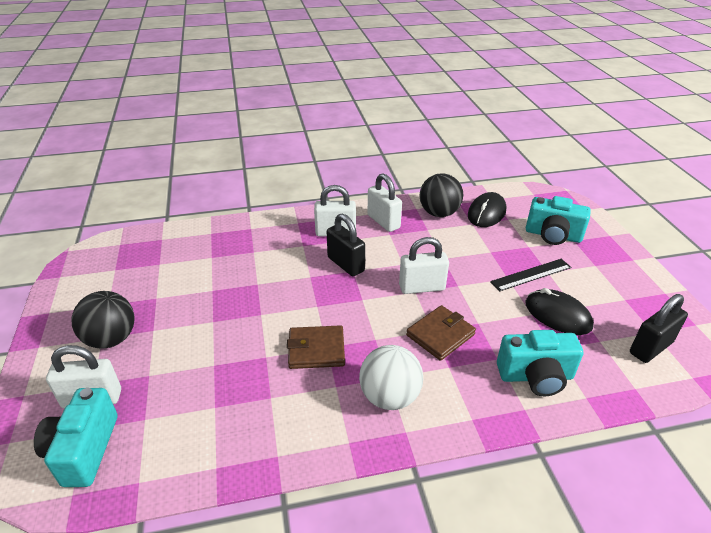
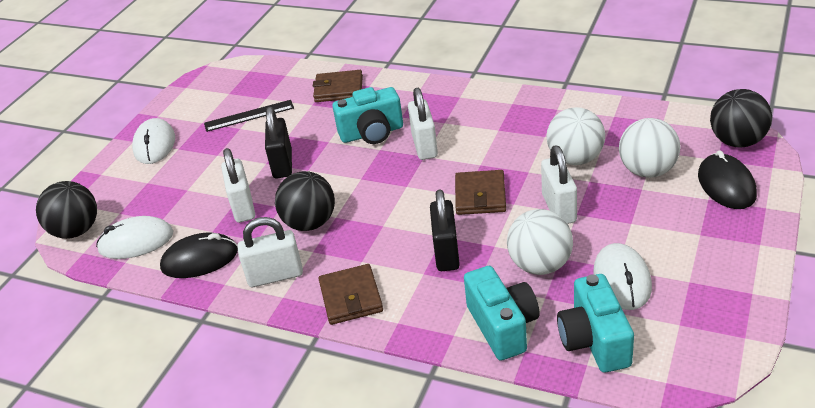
black ball: 2 -> 3
brown wallet: 2 -> 3
white ball: 1 -> 3
white mouse: 0 -> 3

